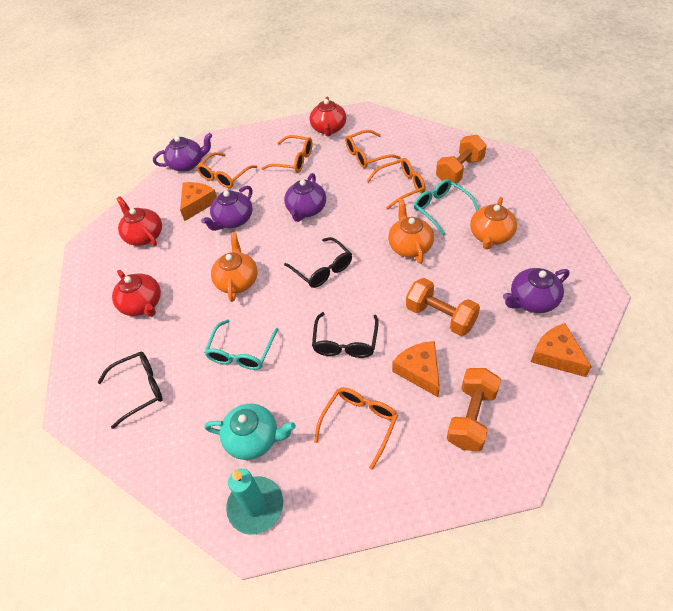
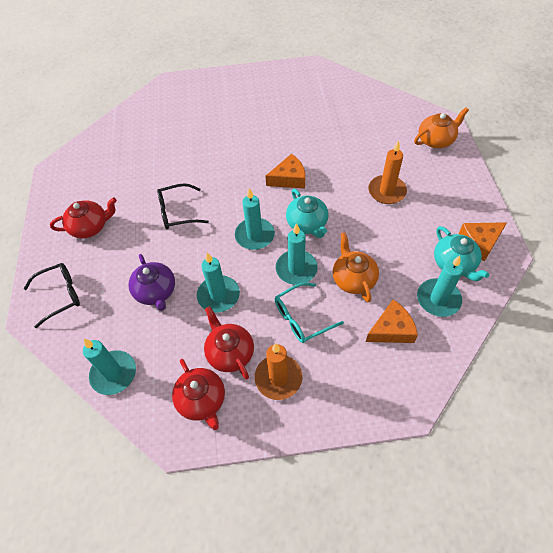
black glasses: 3 -> 2
orange candle: 0 -> 2
orange dumbbell: 3 -> 0
orange glasses: 5 -> 0
orange teapot: 3 -> 2
purple teapot: 4 -> 1
turquoise candle: 1 -> 5
turquoise glasses: 2 -> 1
turquoise teapot: 1 -> 2

